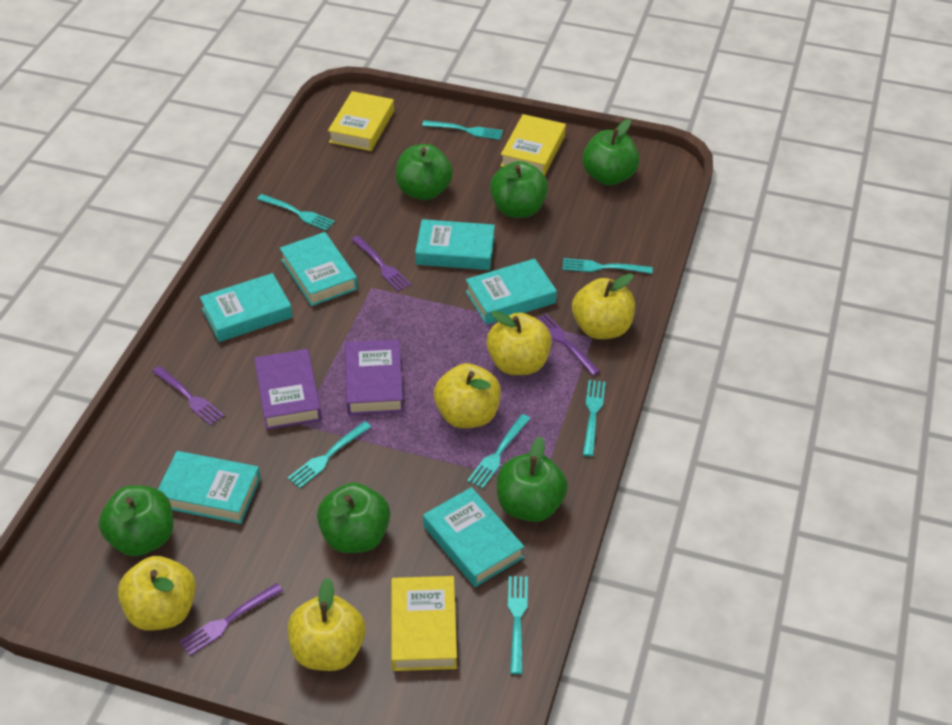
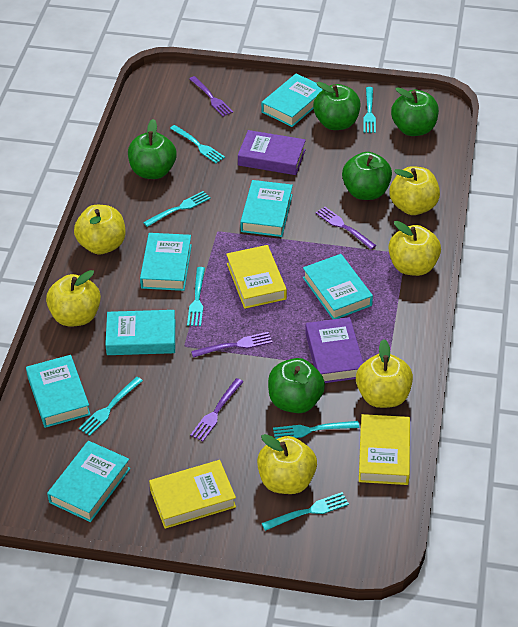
green apple: 6 -> 5
turquoise book: 6 -> 7
yellow apple: 5 -> 6

